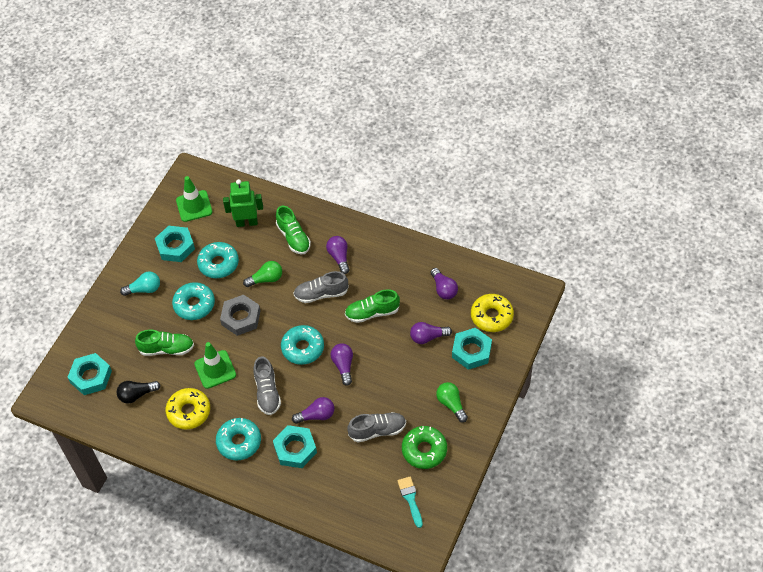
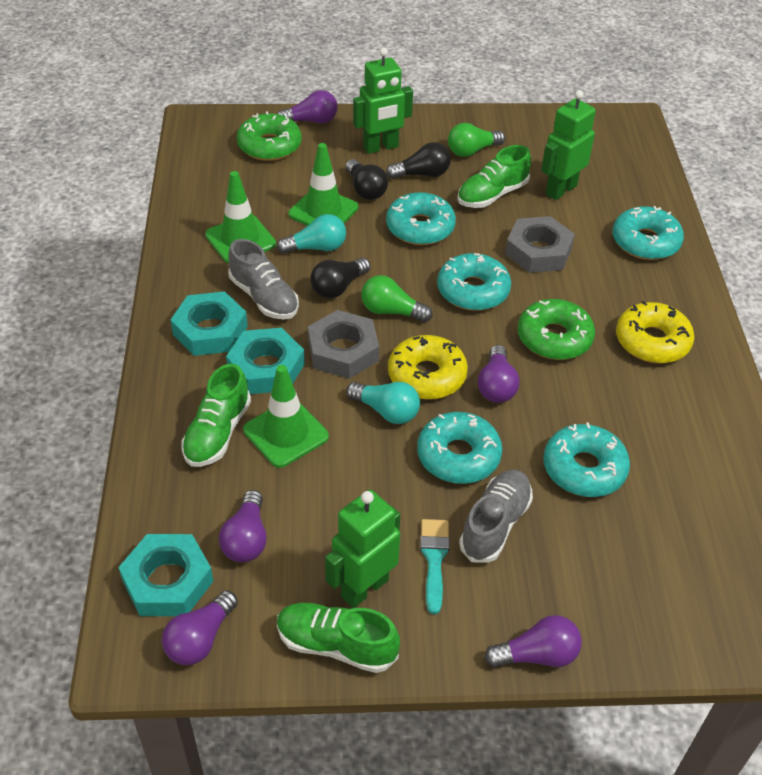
black light bulb: 1 -> 3
green donut: 1 -> 2
green robot: 1 -> 3
green traffic cone: 2 -> 3
grey nut: 1 -> 2
grey shoe: 3 -> 2
turquoise donut: 4 -> 5
turquoise light bulb: 1 -> 2
turquoise nut: 4 -> 3

